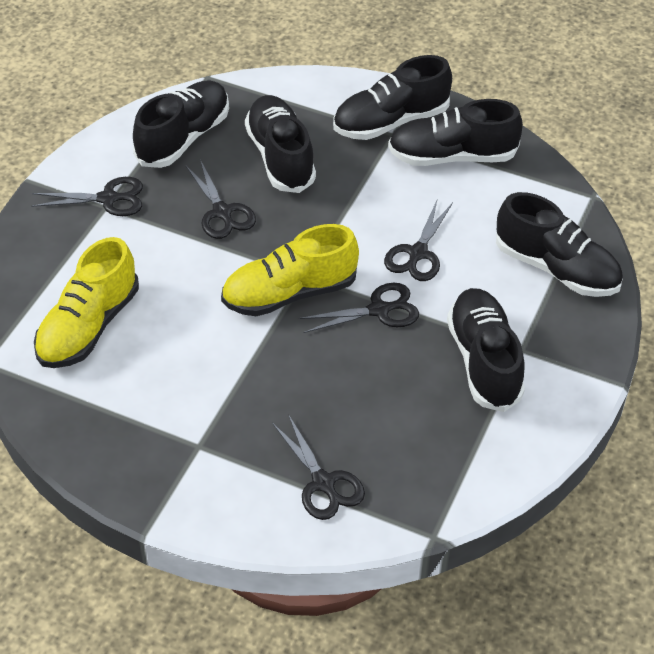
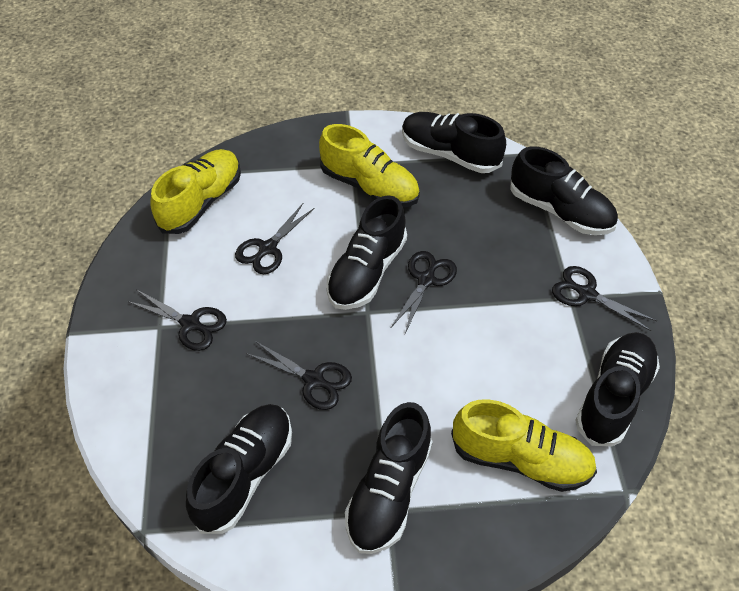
yellow shoe: 2 -> 3

